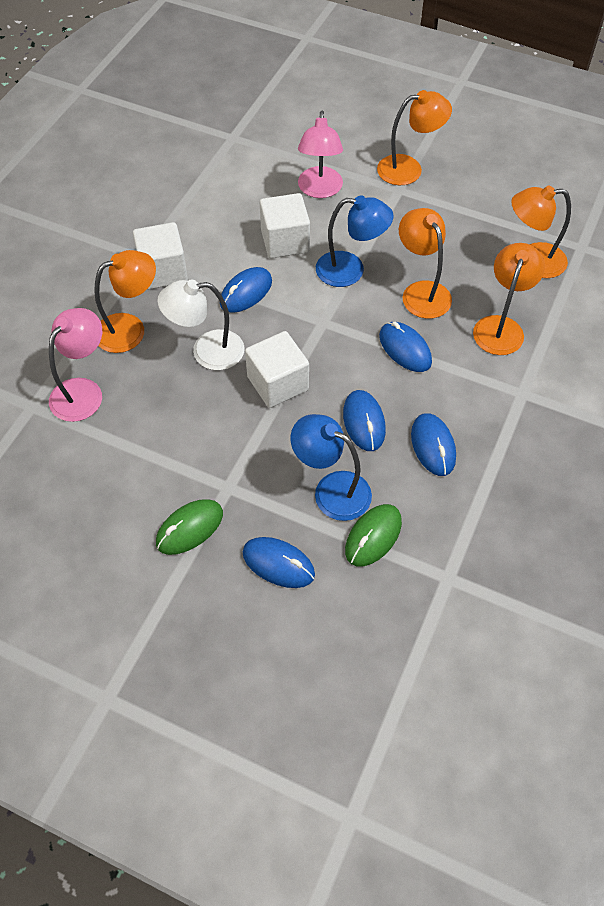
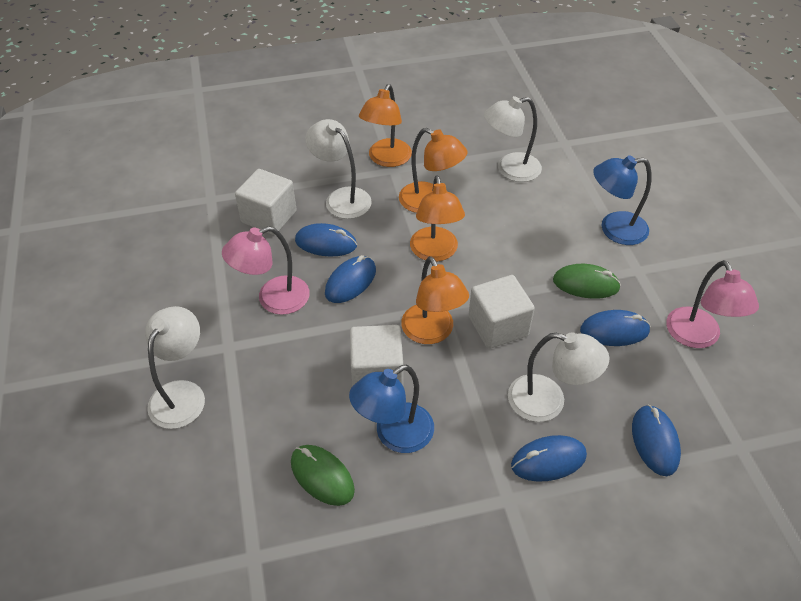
orange lamp: 5 -> 4
white lamp: 1 -> 4

